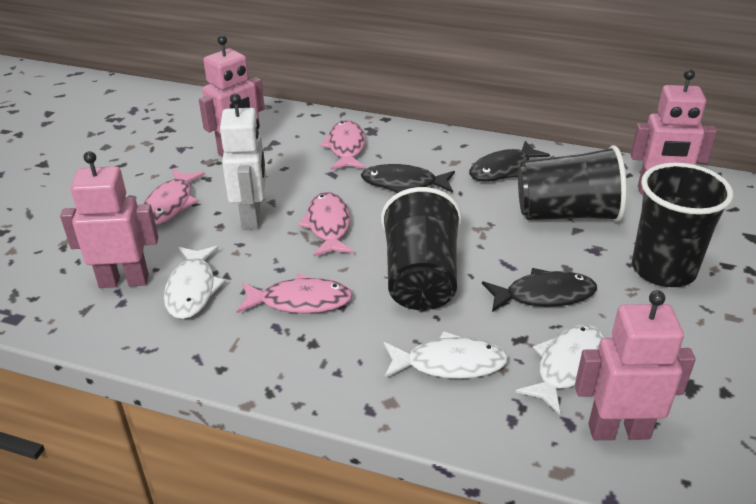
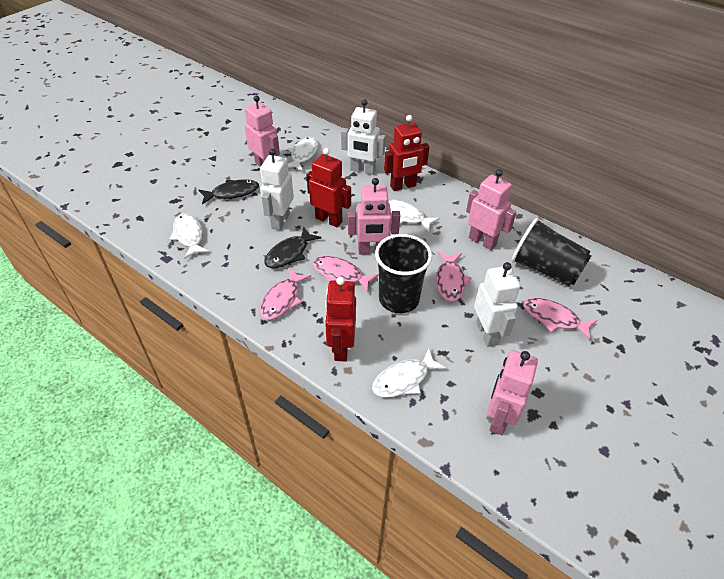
black cup: 3 -> 2
black fish: 3 -> 2
red robot: 0 -> 3
white fish: 3 -> 4
white robot: 1 -> 3

